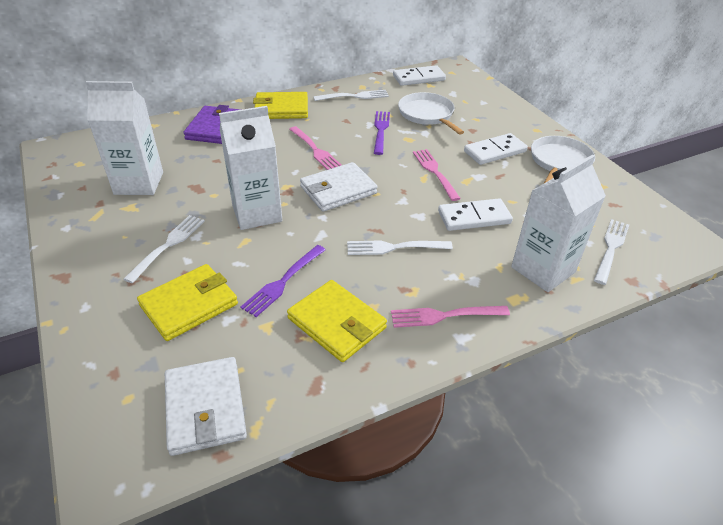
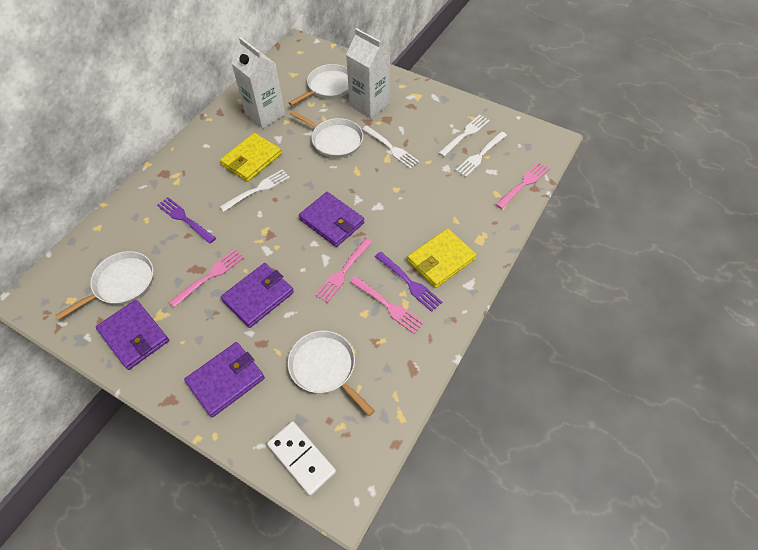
pink fork: 3 -> 4
purple wallet: 1 -> 4
white carton: 3 -> 2
white domino: 3 -> 1
white pan: 2 -> 4
white wallet: 2 -> 0
yellow wallet: 3 -> 2

